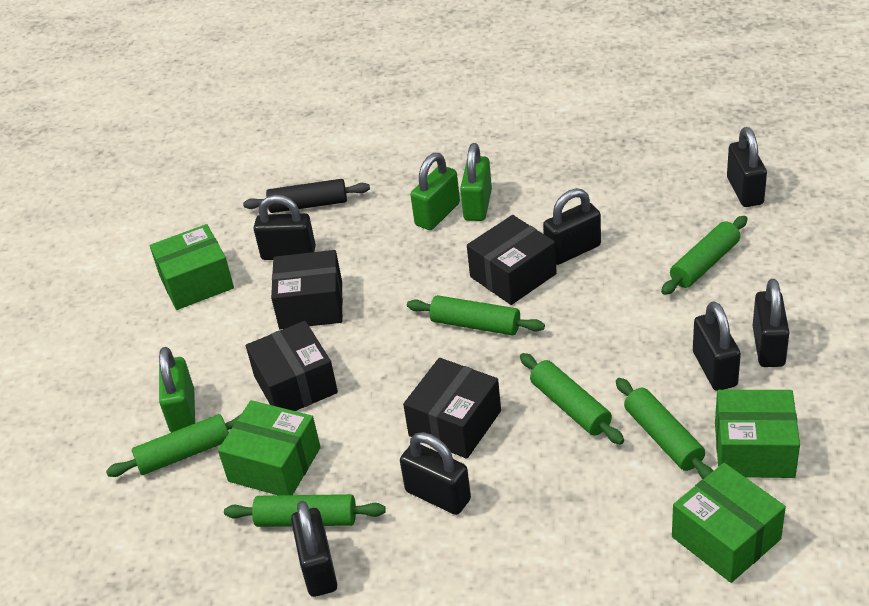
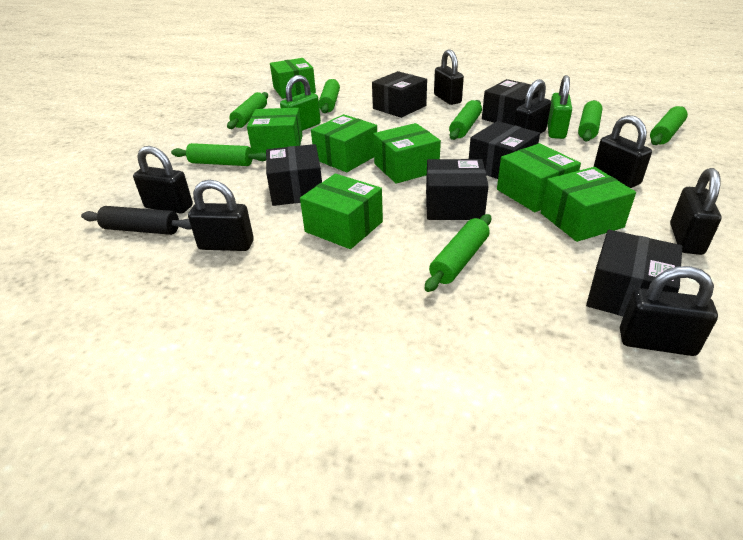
black box: 4 -> 6
green box: 4 -> 7
green padlock: 3 -> 2
green rolling pin: 6 -> 7

